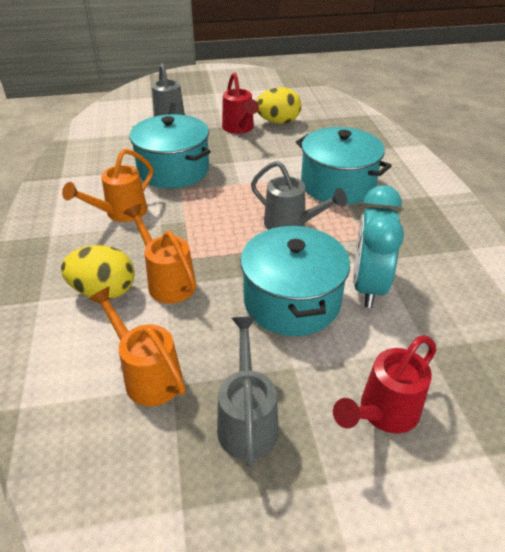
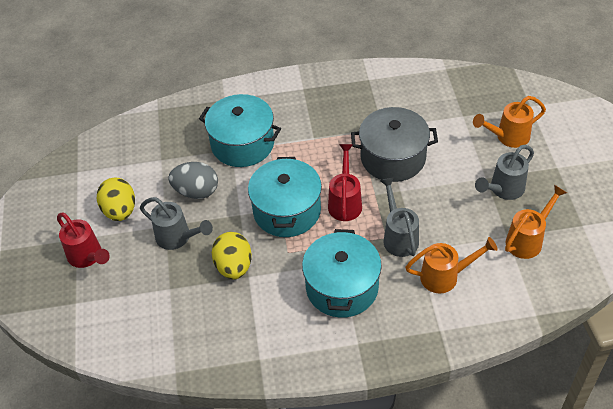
grey egg: 0 -> 1
grey pot: 0 -> 1
turquoise clock: 1 -> 0

